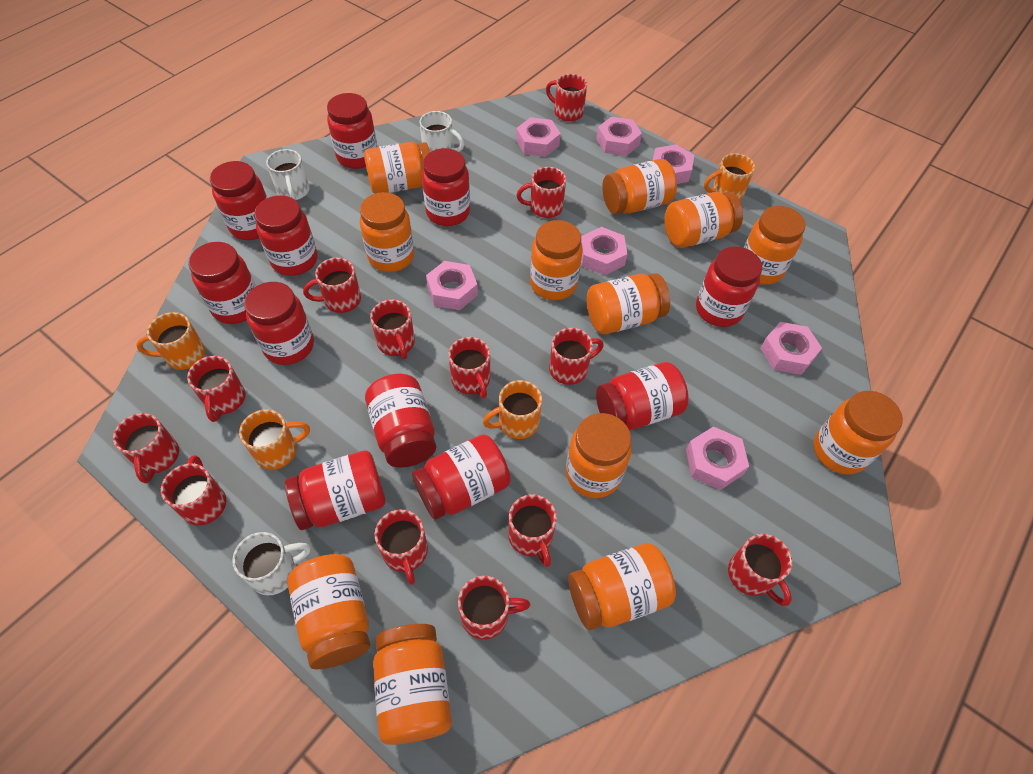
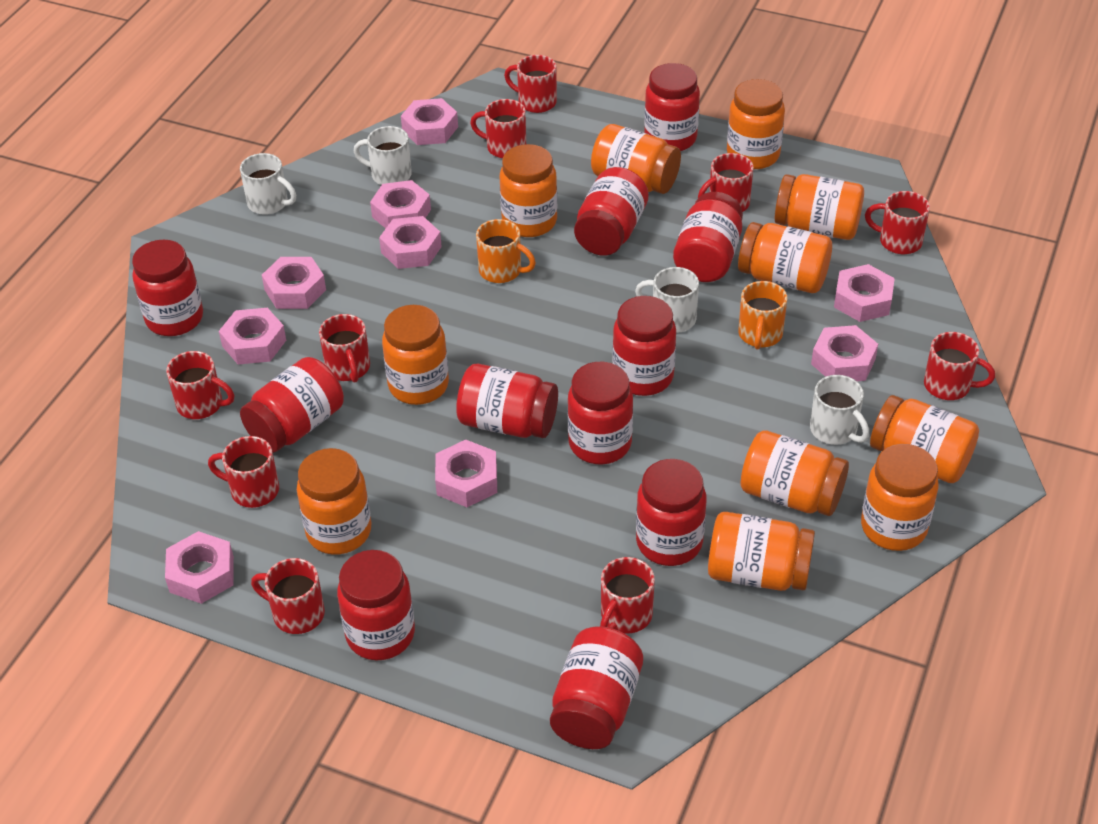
orange jar: 12 -> 11
orange mug: 4 -> 2
pink nut: 7 -> 9
red mug: 13 -> 10
white mug: 3 -> 4

